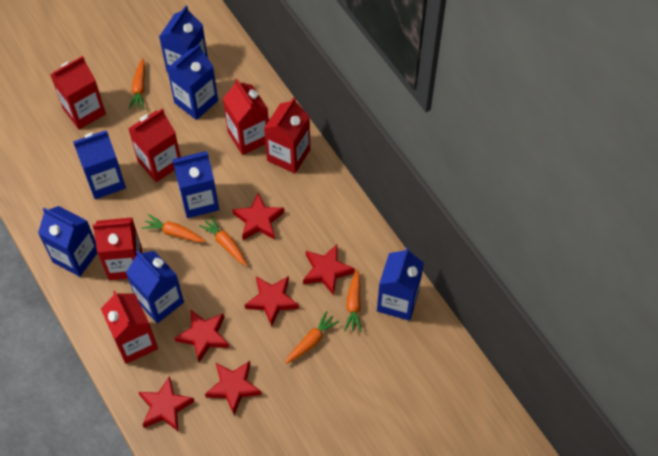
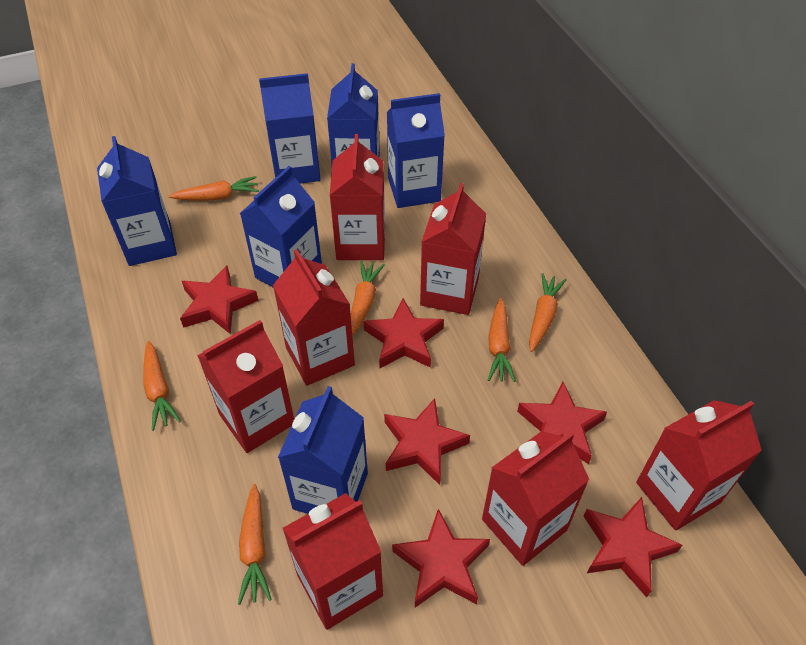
blue carton: 7 -> 6
orange carrot: 5 -> 6
red carton: 6 -> 7

